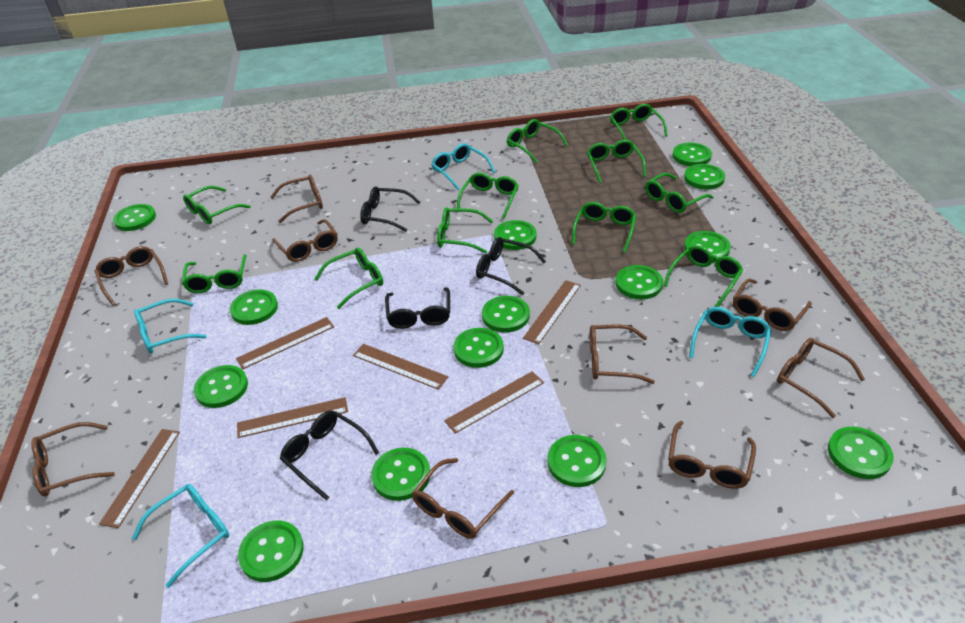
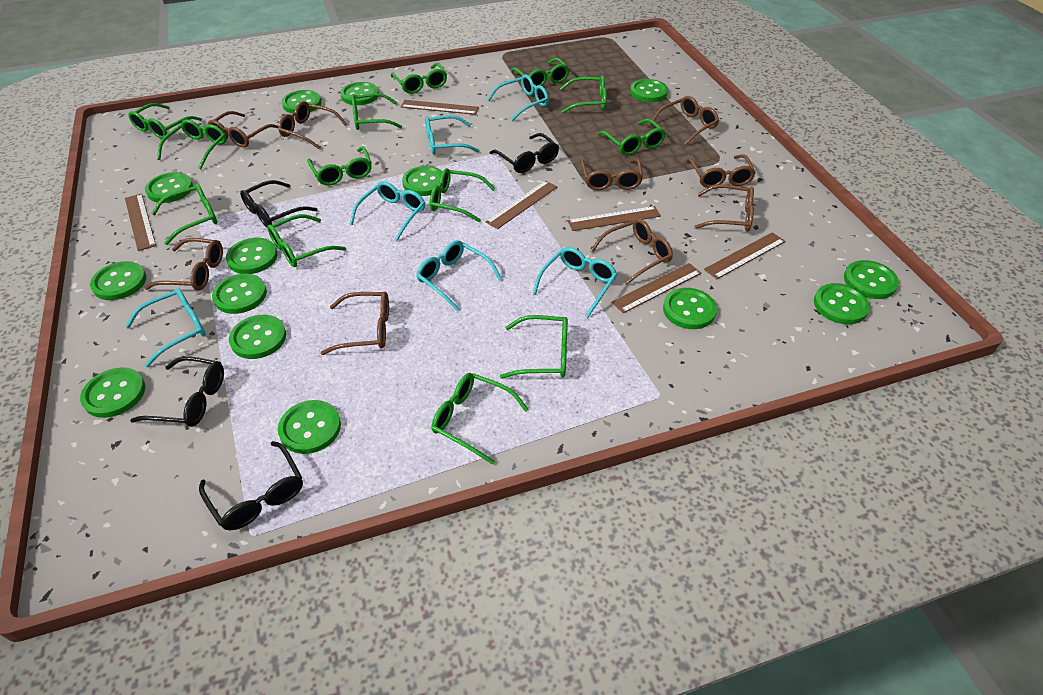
green glasses: 11 -> 13
turquoise glasses: 4 -> 6

